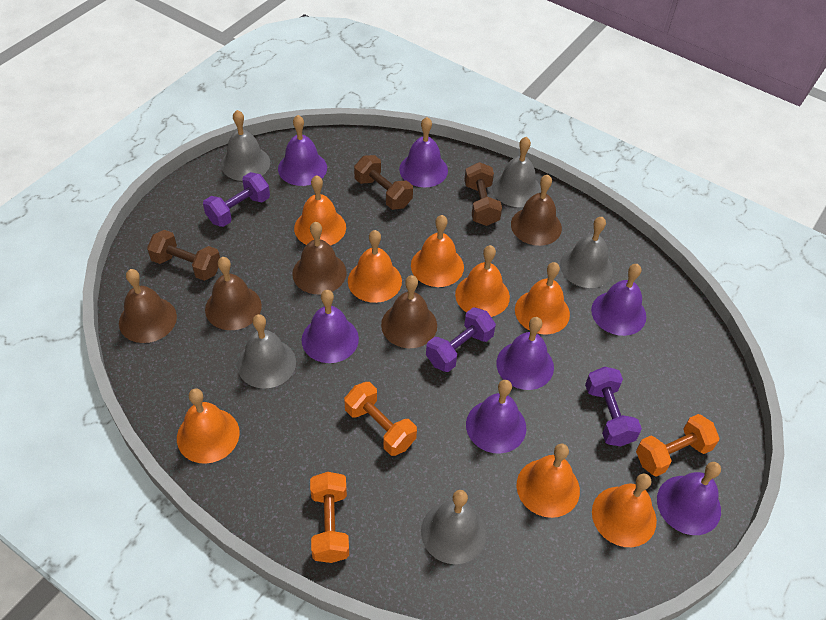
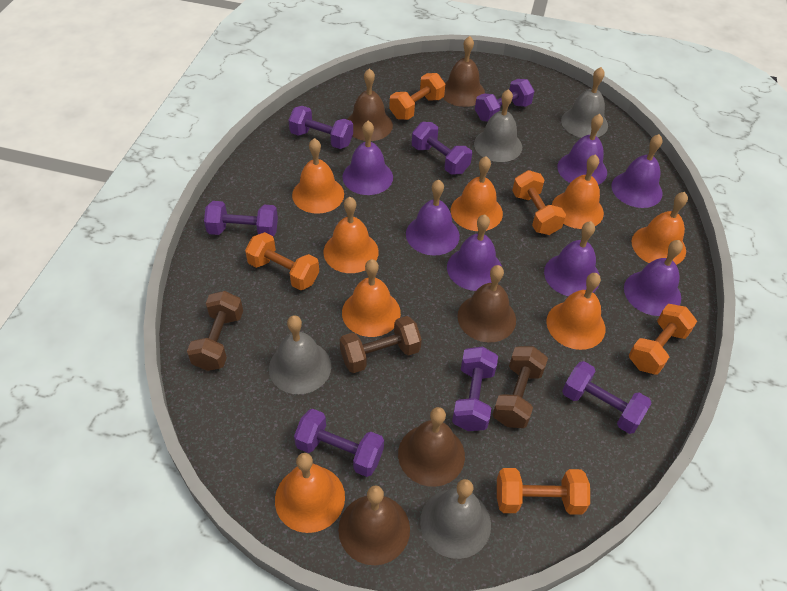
grey bell: 5 -> 4
orange dumbbell: 3 -> 5
purple dumbbell: 3 -> 7

